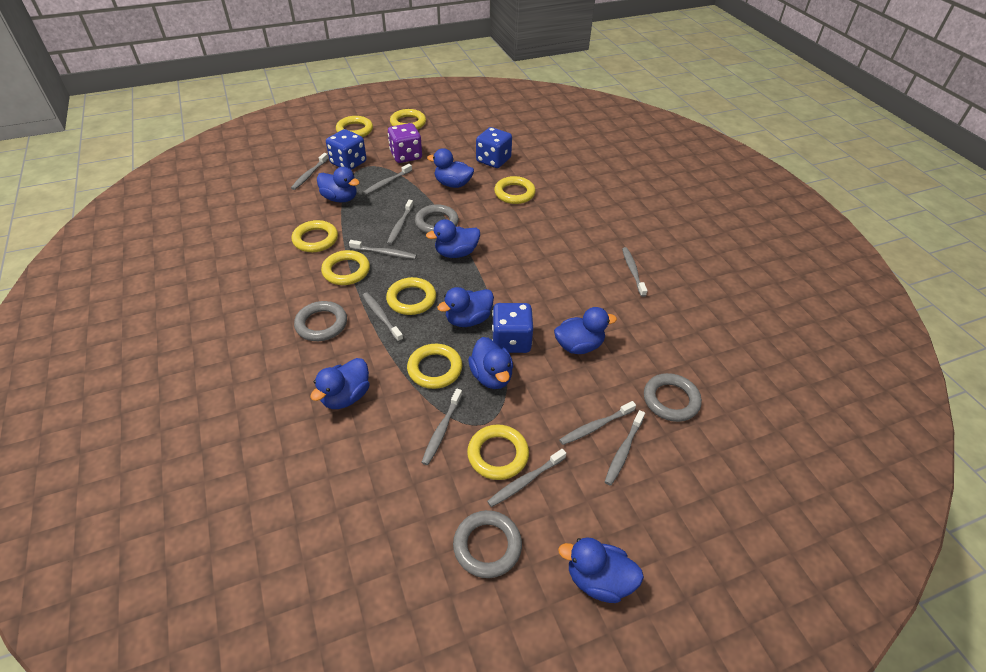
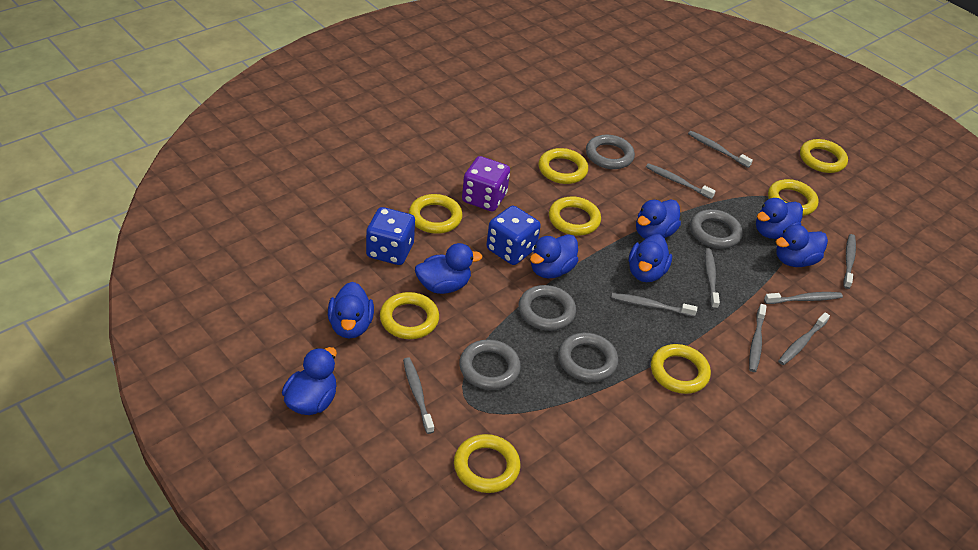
blue dice: 3 -> 2
grey ring: 4 -> 5
grey toothbrush: 10 -> 9

